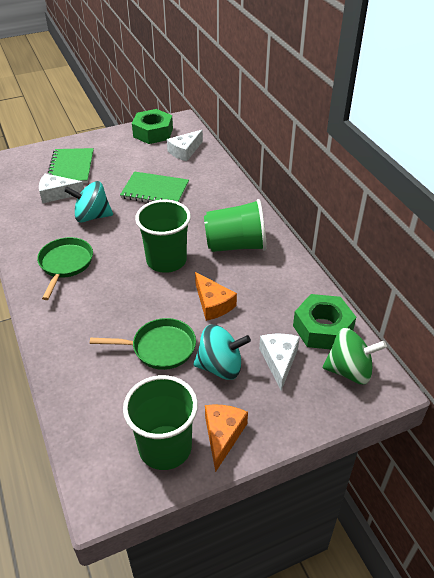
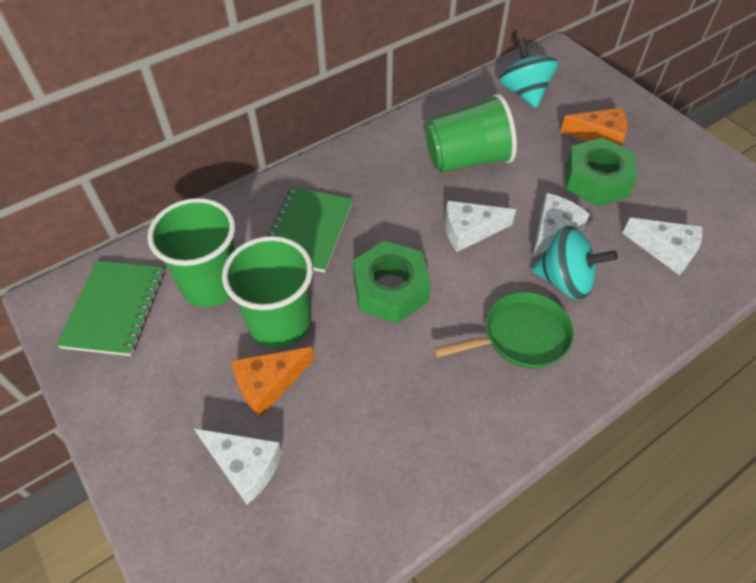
green pan: 2 -> 1
green spinning top: 1 -> 0
white cheese: 3 -> 4

